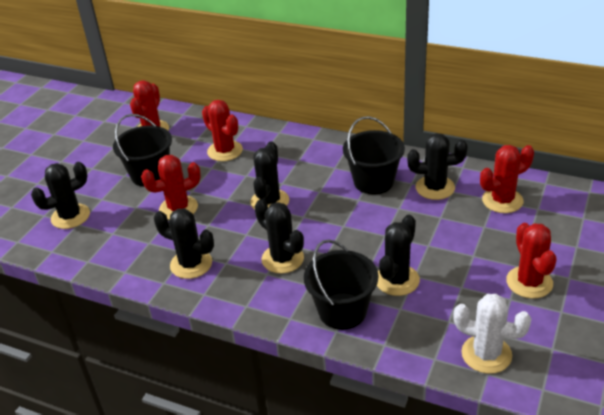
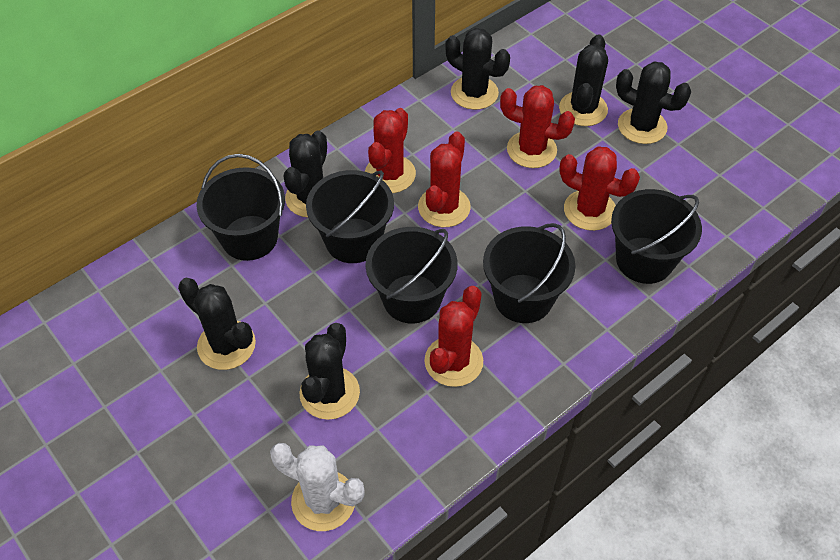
black bucket: 3 -> 5

